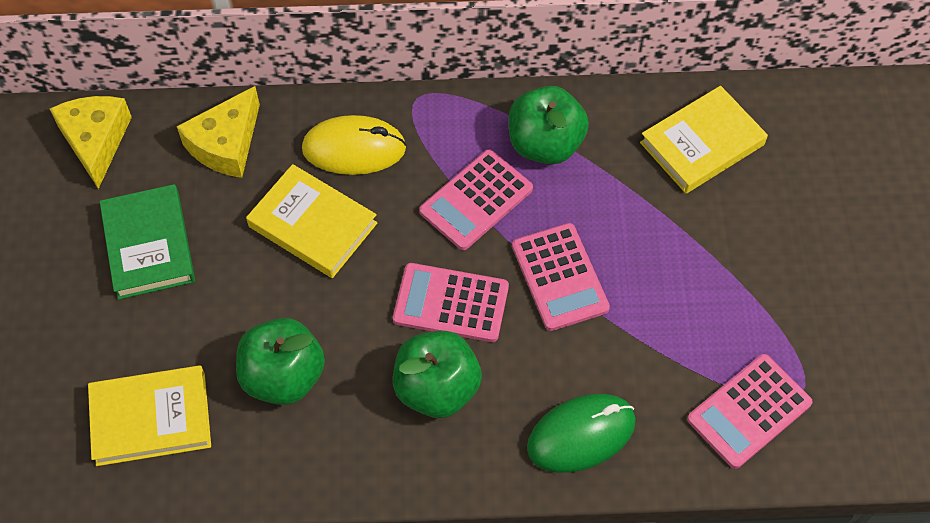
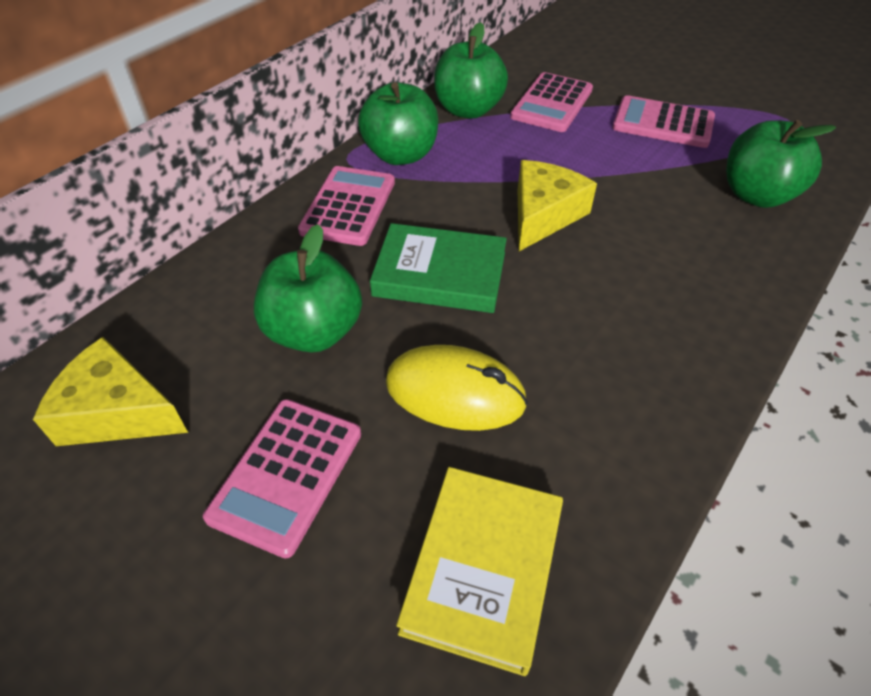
green apple: 3 -> 4
green mouse: 1 -> 0
yellow book: 3 -> 1

